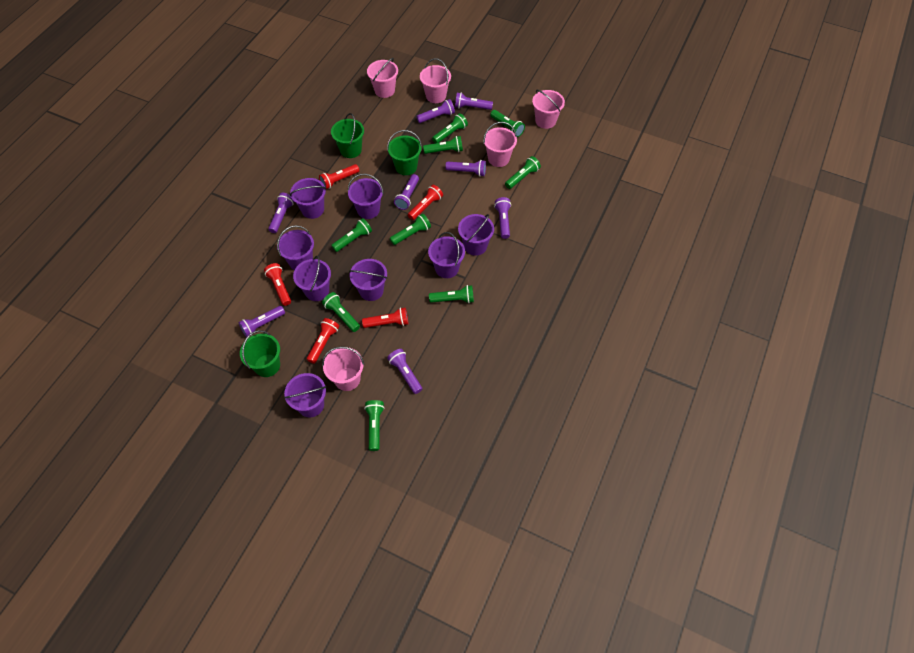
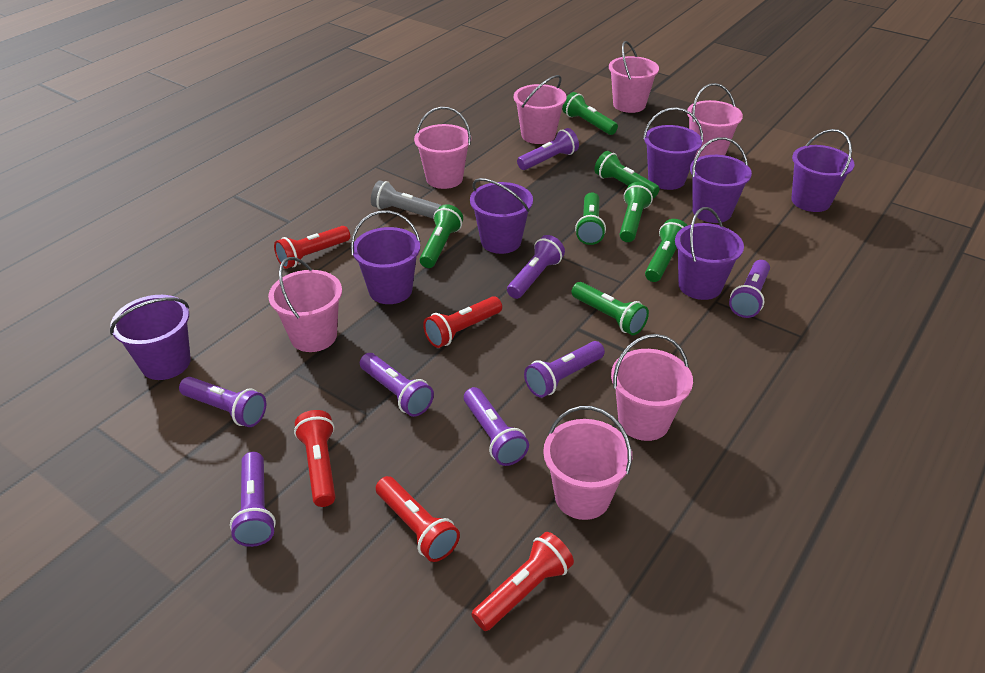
green bucket: 3 -> 0
green flashlight: 9 -> 7
grey flashlight: 0 -> 1
pink bucket: 5 -> 7
purple bucket: 8 -> 7

